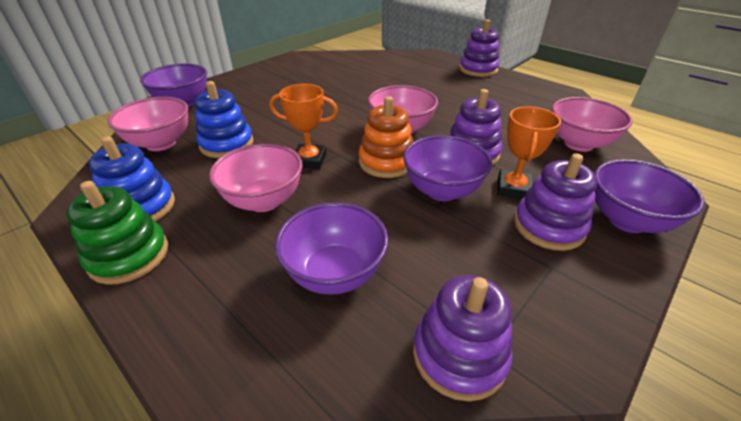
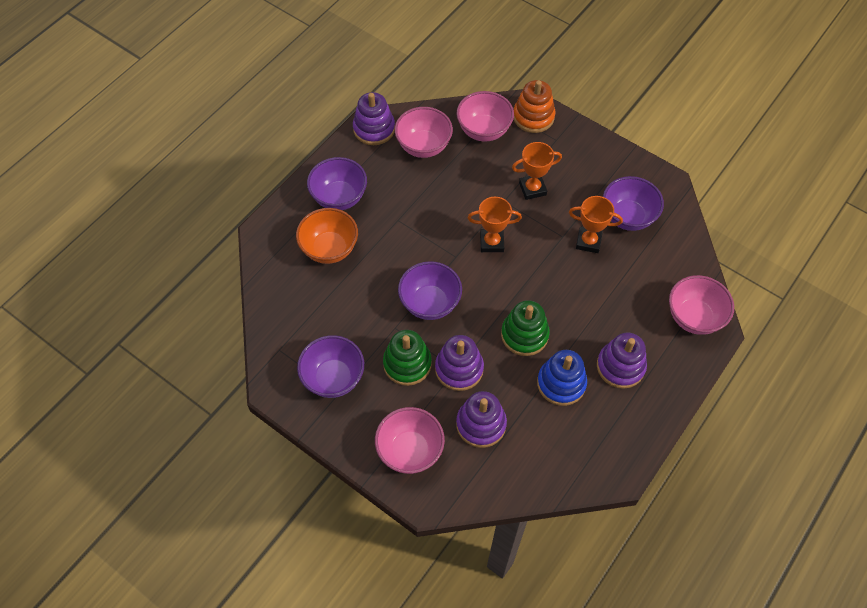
blue stacking toy: 2 -> 1
green stacking toy: 1 -> 2
orange bowl: 0 -> 1
orange trophy: 2 -> 3

